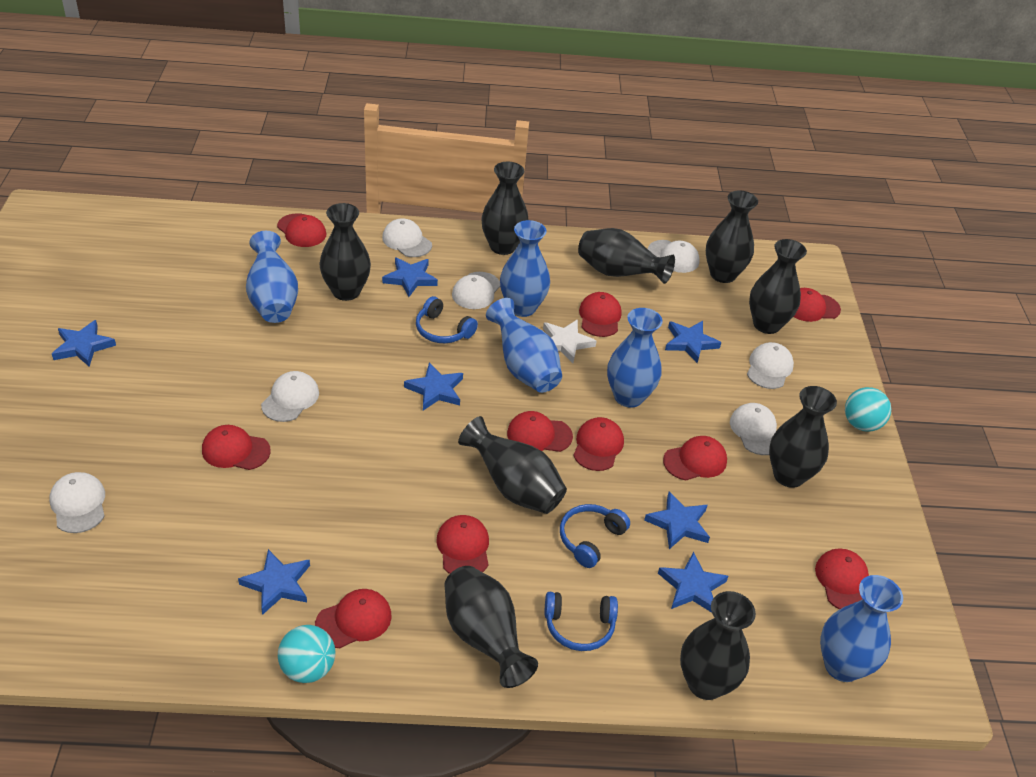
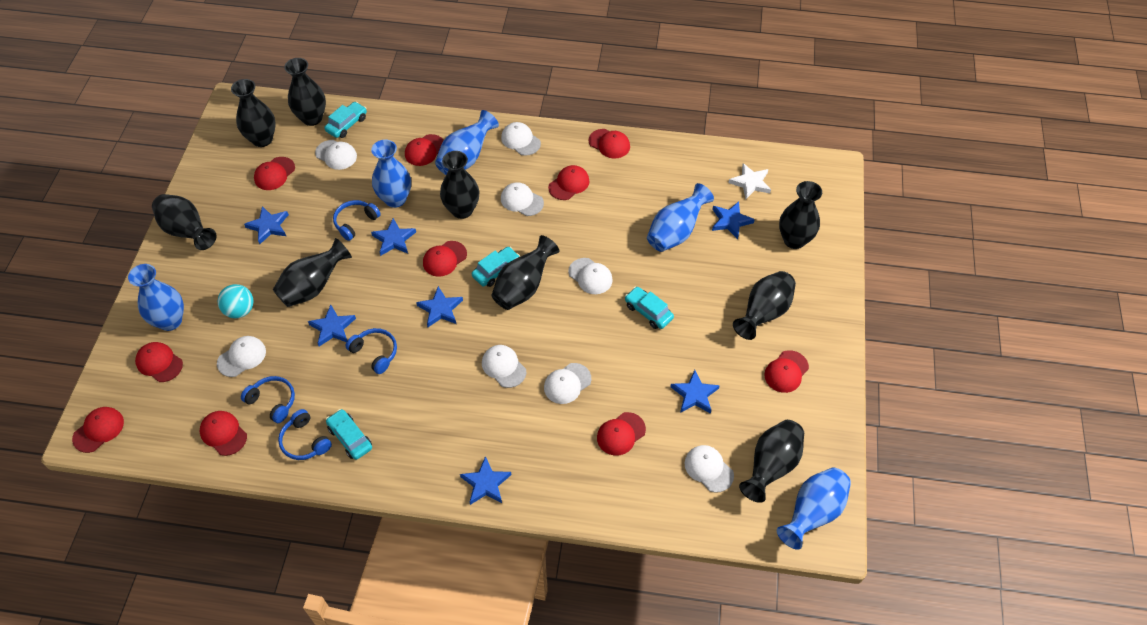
blue headphones: 3 -> 4
turquoise ball: 2 -> 1
turquoise car: 0 -> 4
white cap: 7 -> 8

